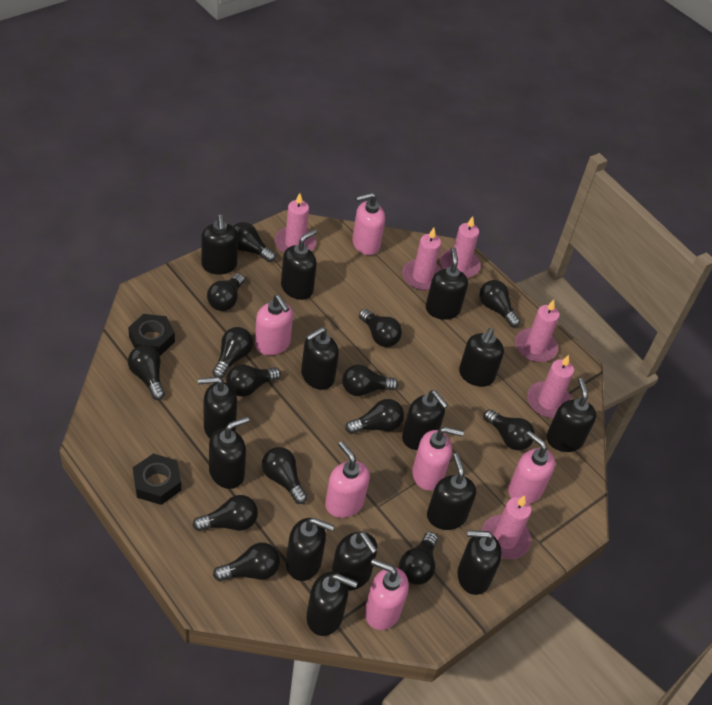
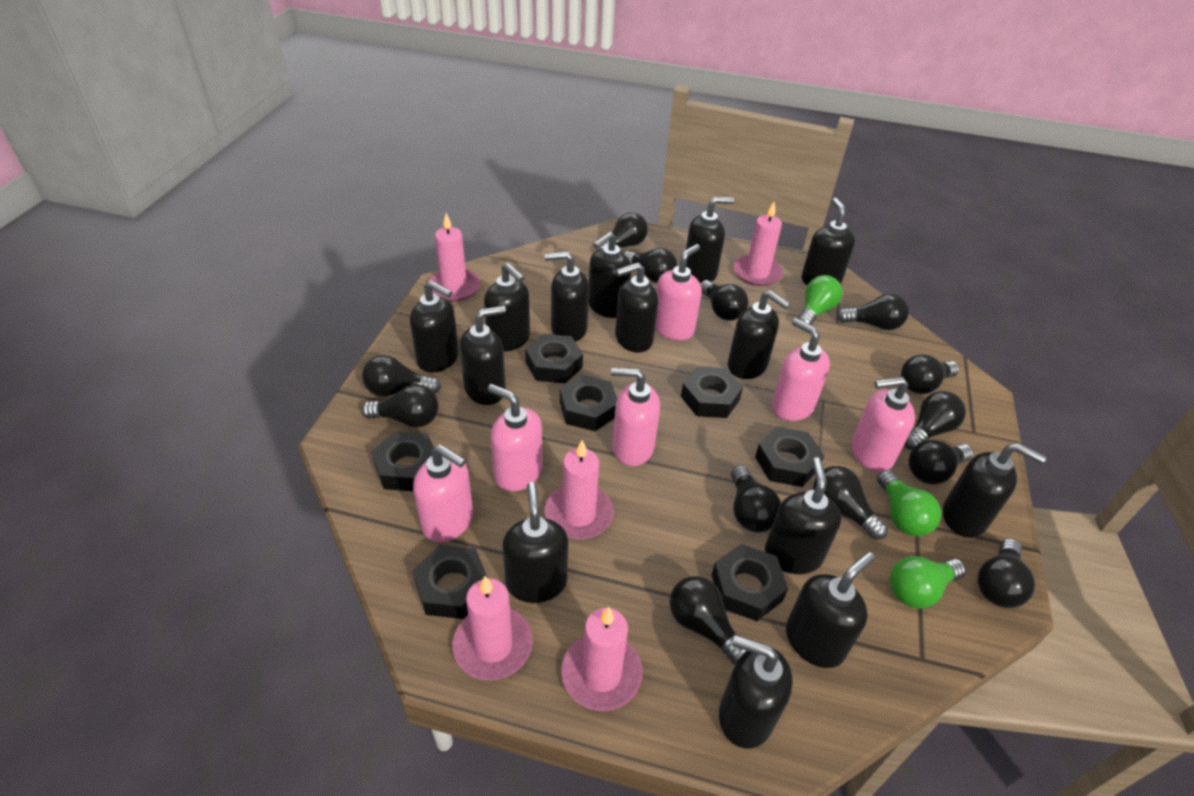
black light bulb: 14 -> 13
black nut: 2 -> 7
green light bulb: 0 -> 3
pink candle: 6 -> 5

